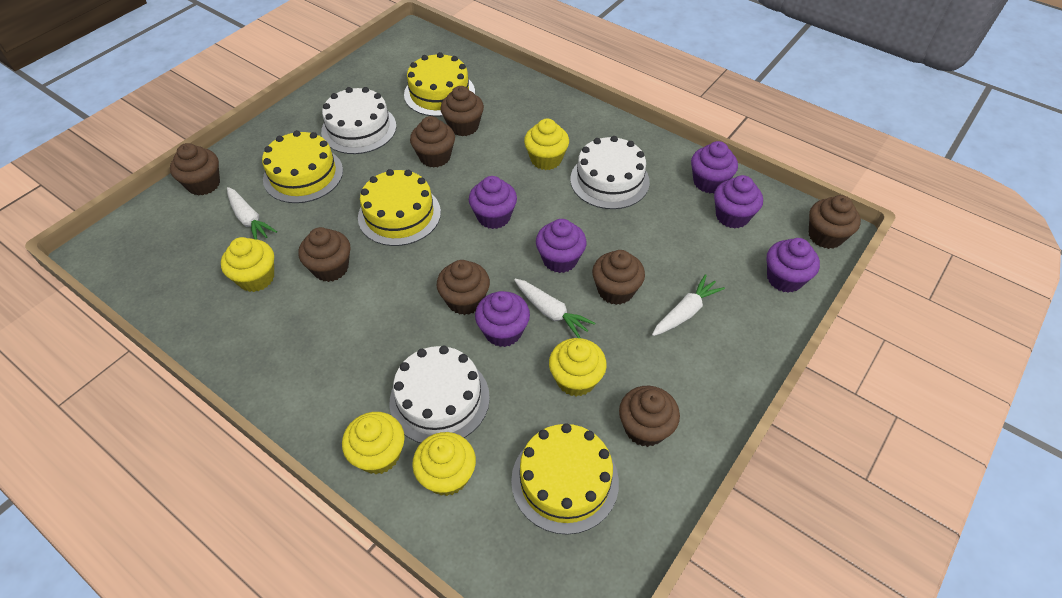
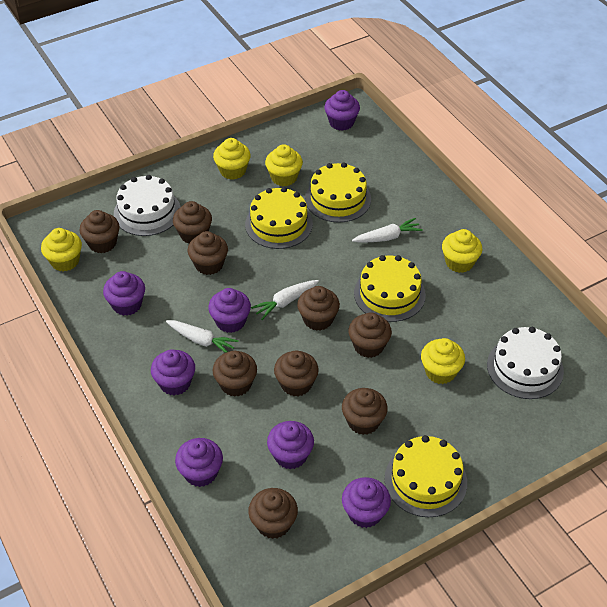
brown cupcake: 8 -> 9
purple cupcake: 6 -> 7
white cake: 3 -> 2

